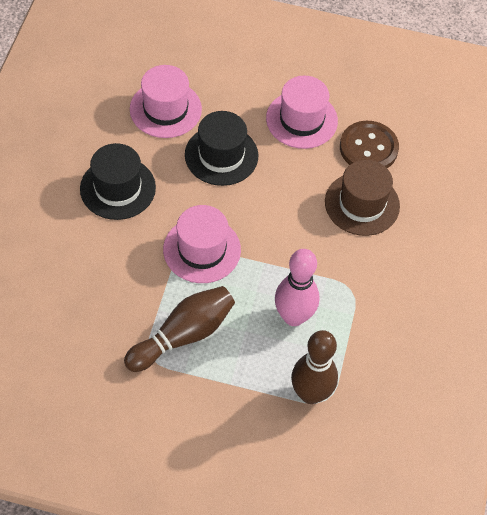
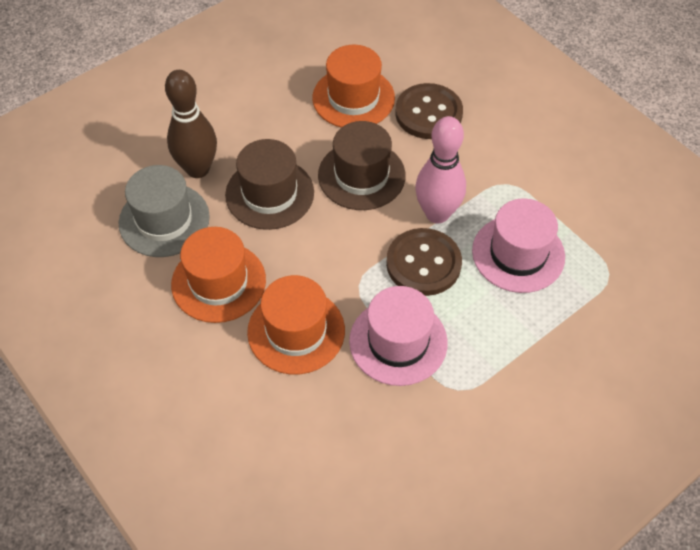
black hat: 2 -> 0
brown bowling pin: 2 -> 1
brown button: 1 -> 2
brown hat: 1 -> 2
grey hat: 0 -> 1
orange hat: 0 -> 3
pink hat: 3 -> 2

